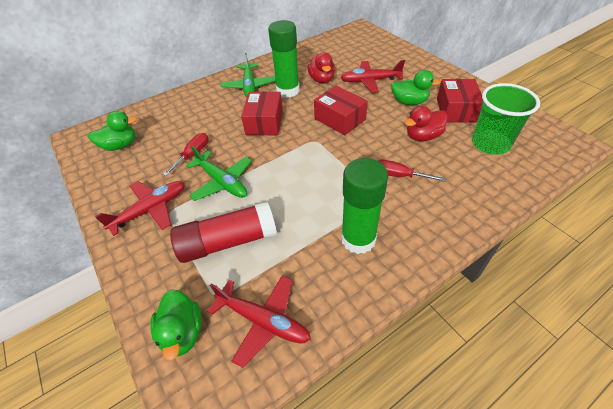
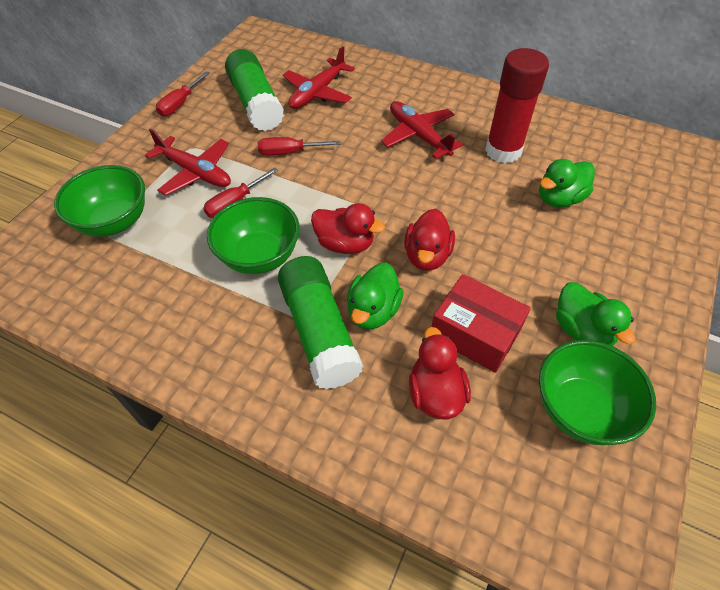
green bowl: 0 -> 3
green cup: 1 -> 0
green plane: 2 -> 0
red box: 3 -> 1
red duck: 2 -> 3
red screwdriver: 2 -> 3

